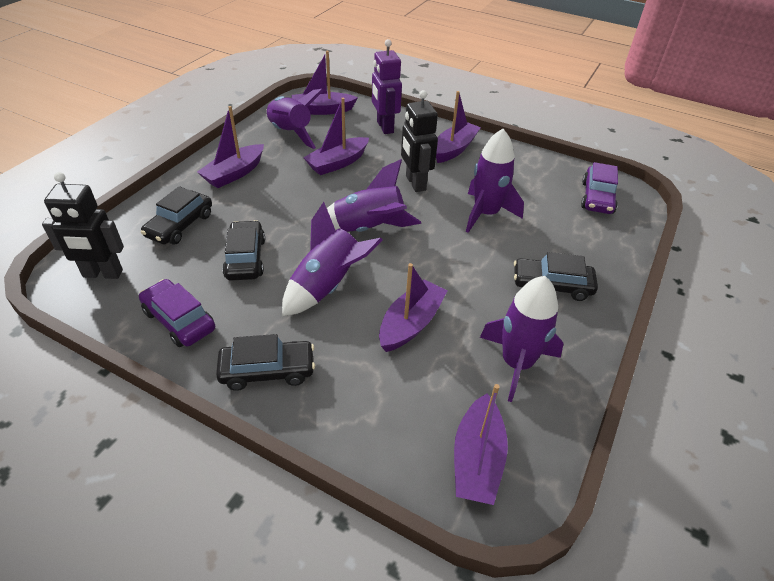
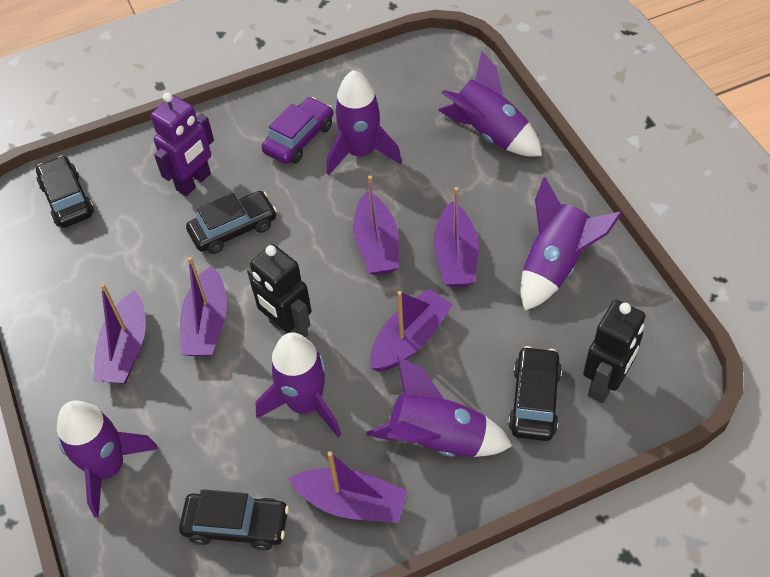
purple car: 2 -> 1
purple rocket: 5 -> 6

